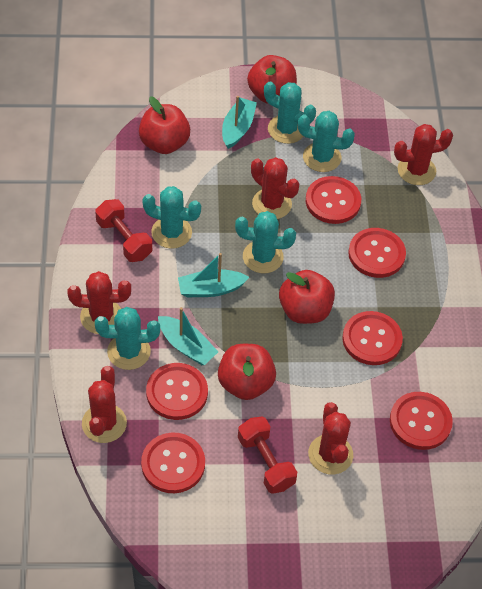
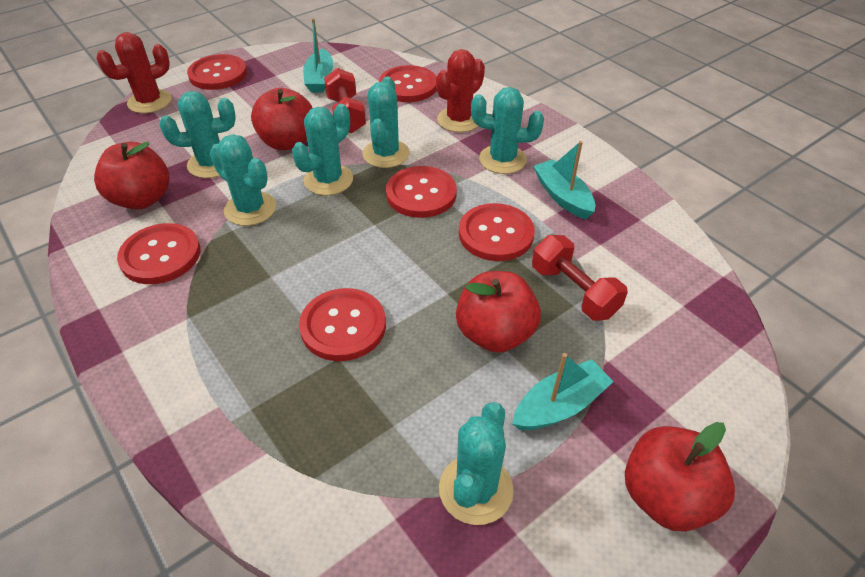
red cactus: 5 -> 2
turquoise cactus: 5 -> 6

